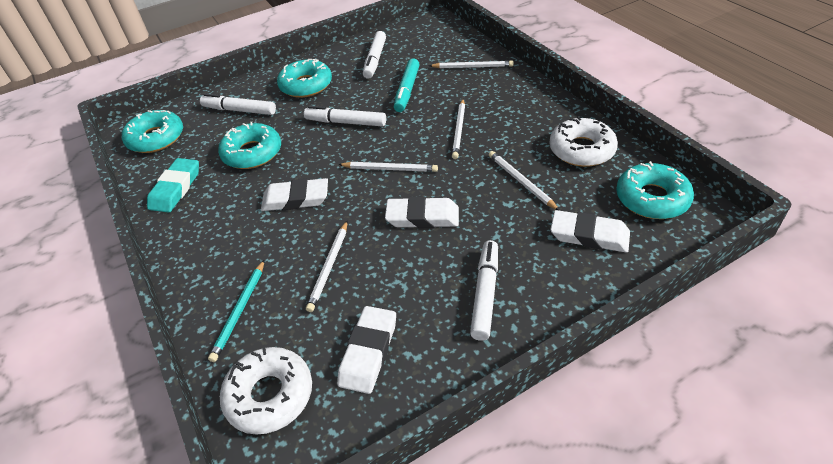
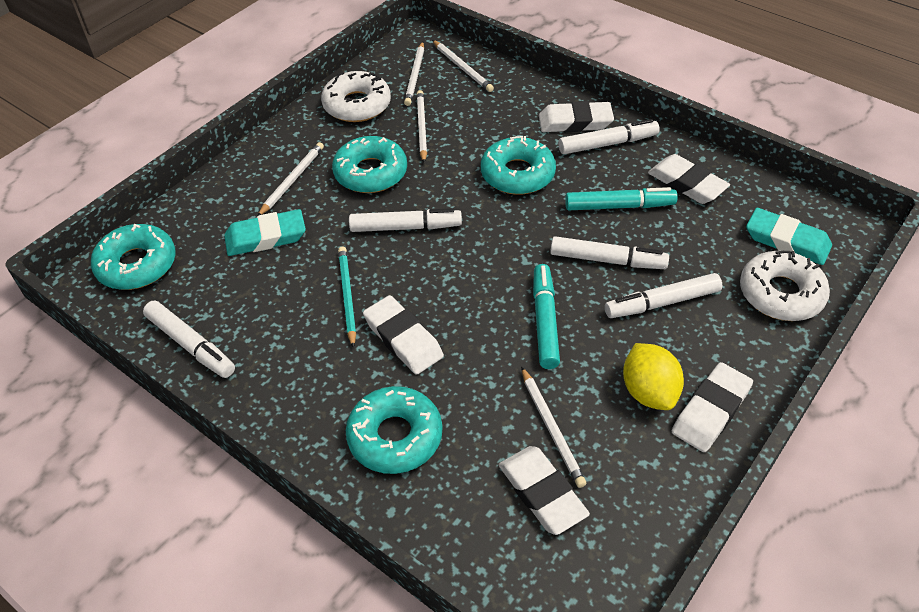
turquoise eraser: 1 -> 2
turquoise marker: 1 -> 2
white eraser: 4 -> 5
white marker: 4 -> 5
yellow lemon: 0 -> 1

